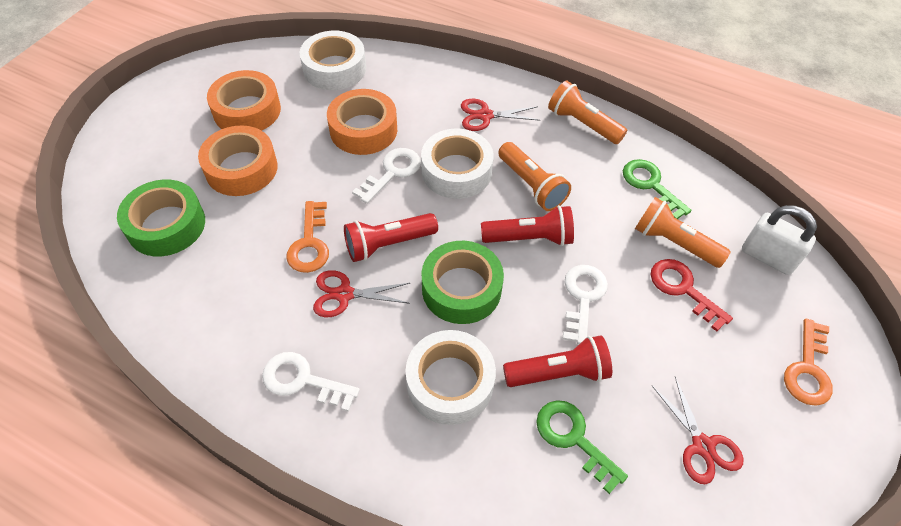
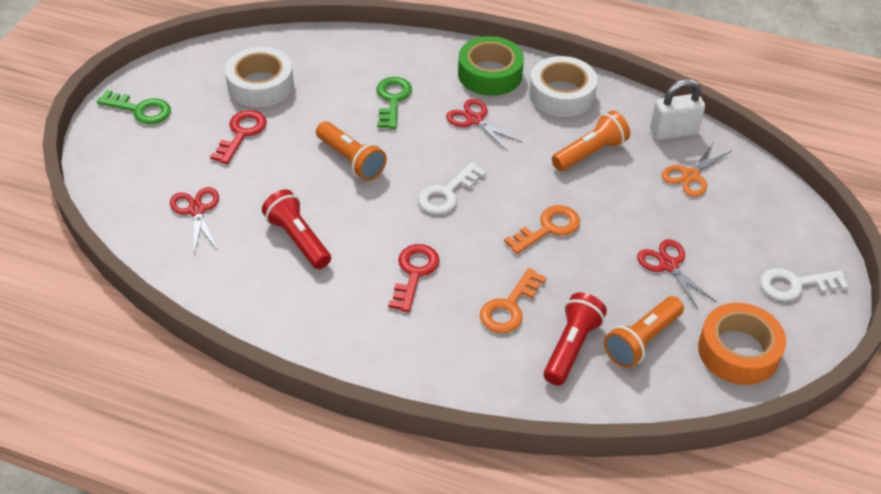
green tape: 2 -> 1
orange scissors: 0 -> 1
orange tape: 3 -> 1
red flashlight: 3 -> 2
red key: 1 -> 2
white key: 3 -> 2
white tape: 3 -> 2

